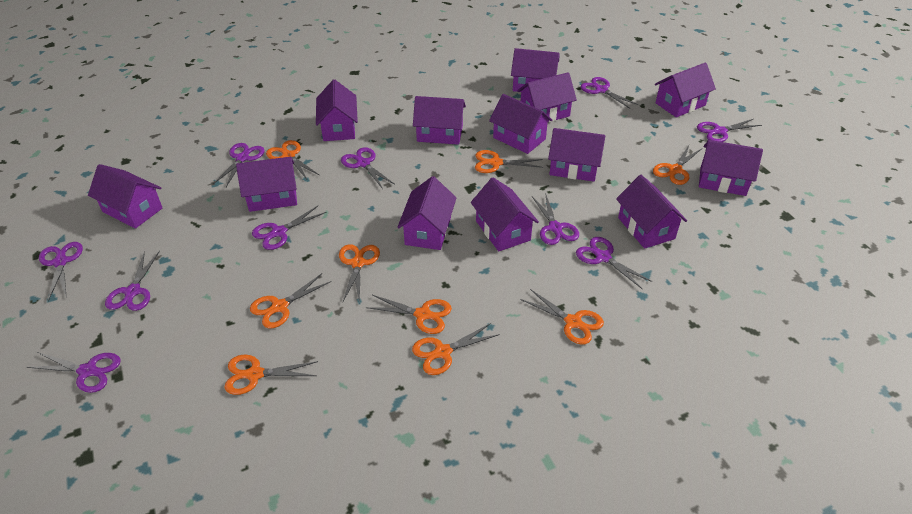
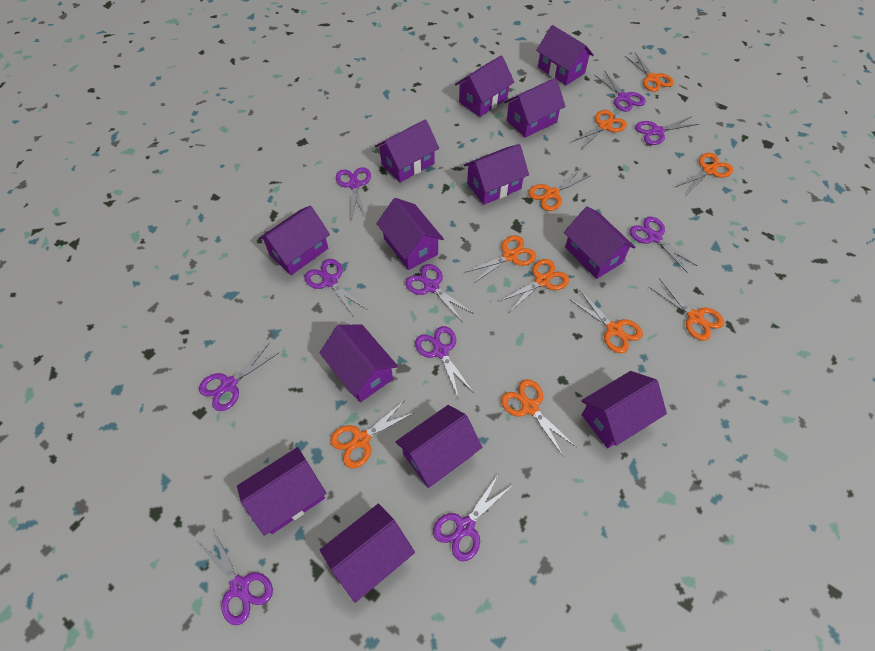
orange scissors: 9 -> 10

